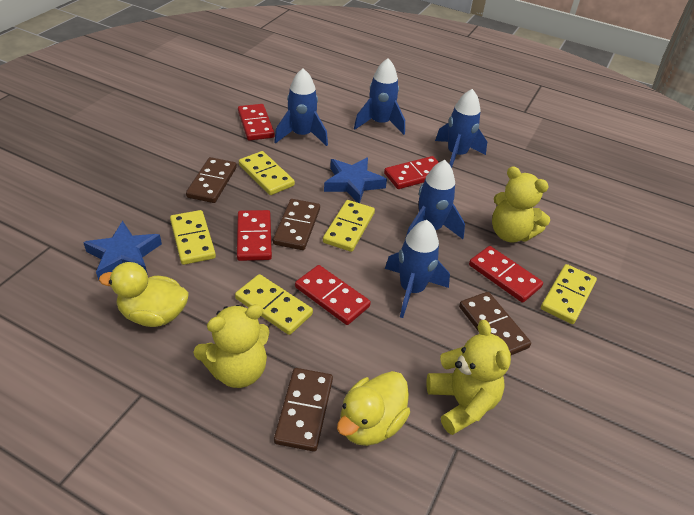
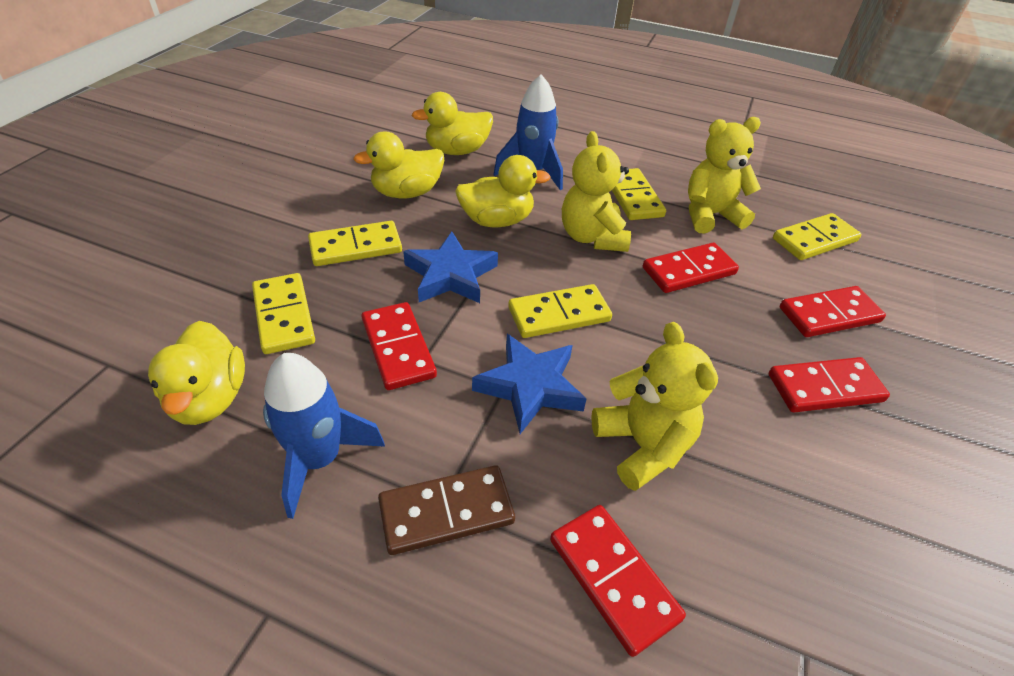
blue rocket: 5 -> 2
brown domino: 4 -> 1
yellow duck: 2 -> 4

